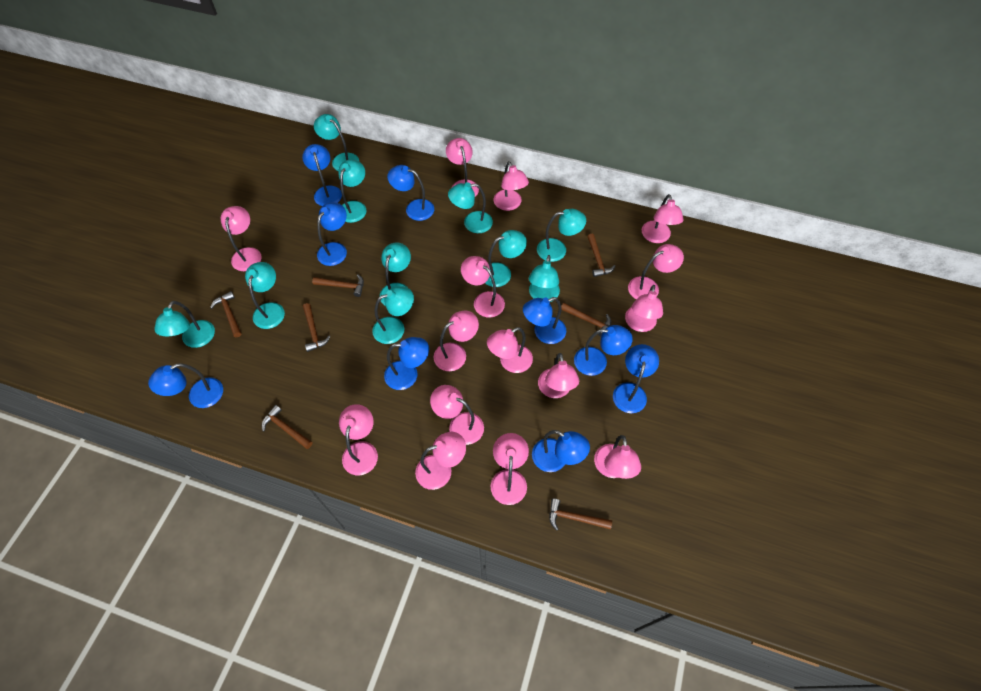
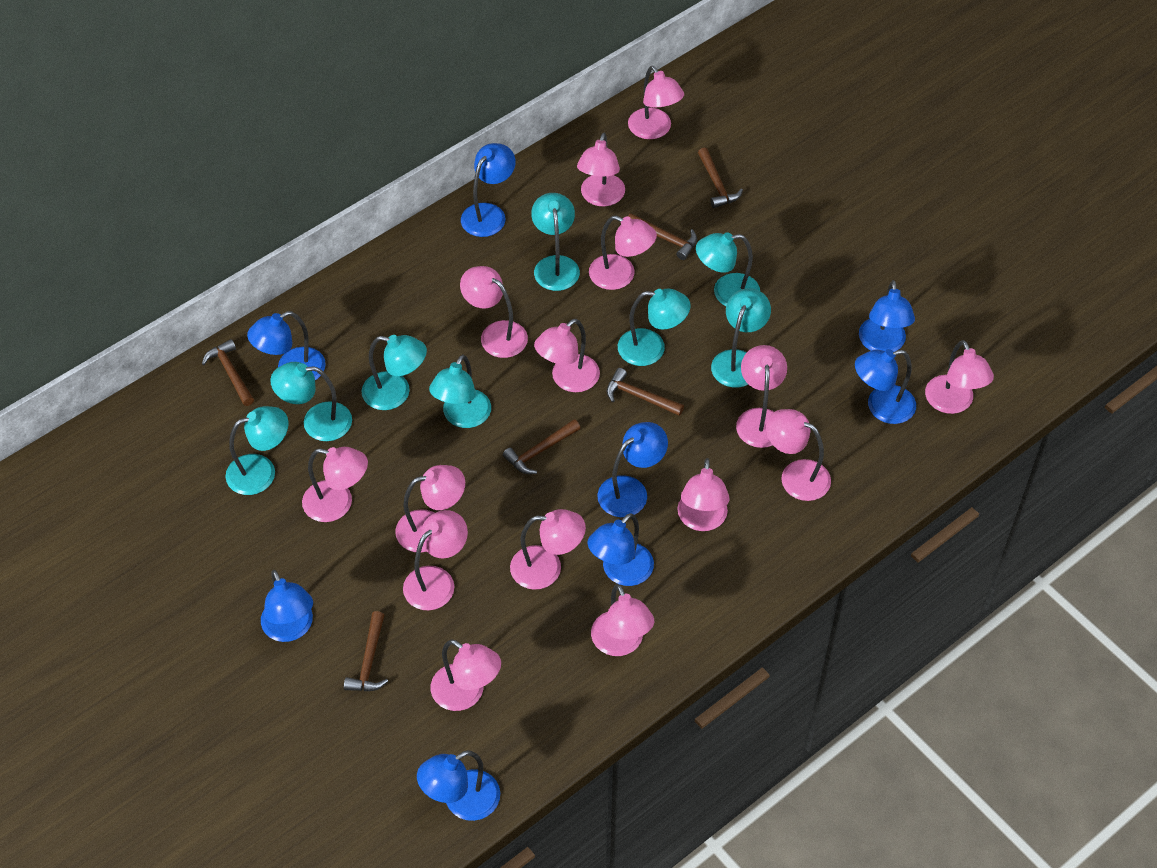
blue lamp: 9 -> 8
brown hammer: 7 -> 6
turquoise lamp: 10 -> 8

